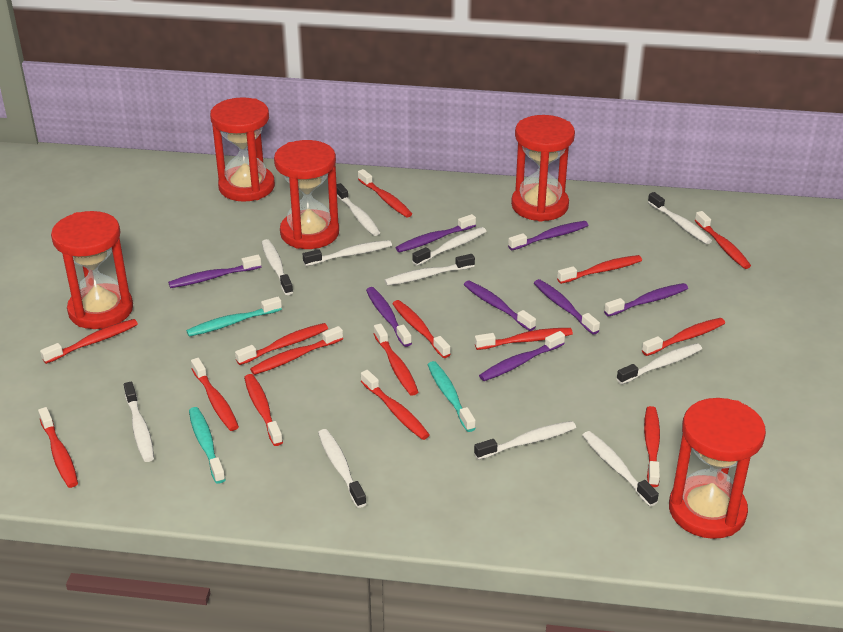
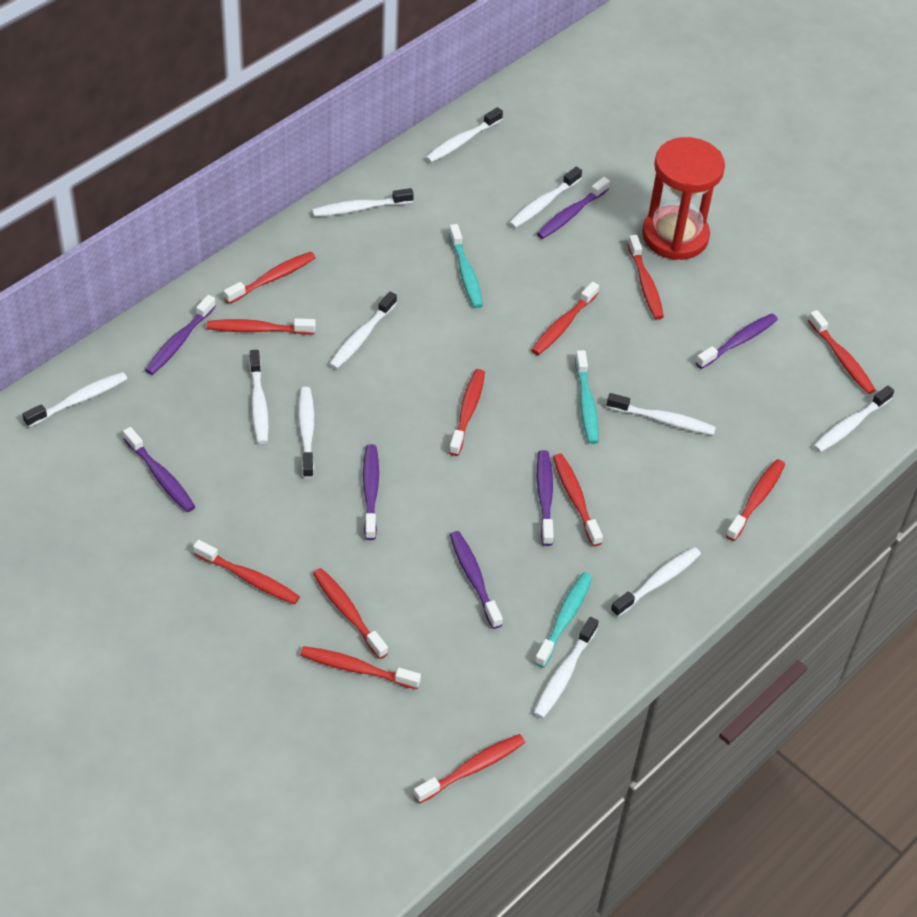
purple toothbrush: 8 -> 7
red hourglass: 5 -> 1
red toothbrush: 15 -> 12

